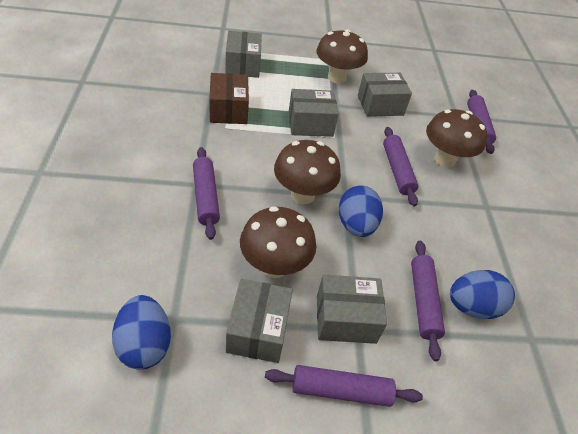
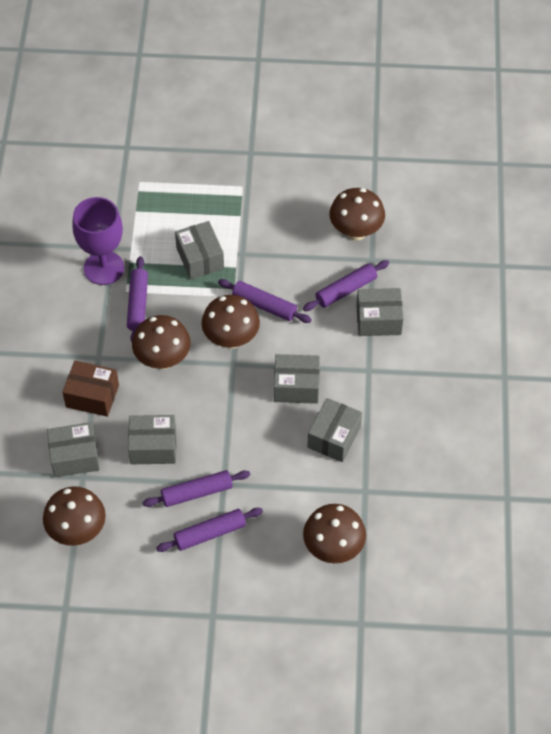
blue egg: 3 -> 0
brown mushroom: 4 -> 5
grey box: 5 -> 6
purple goblet: 0 -> 1

